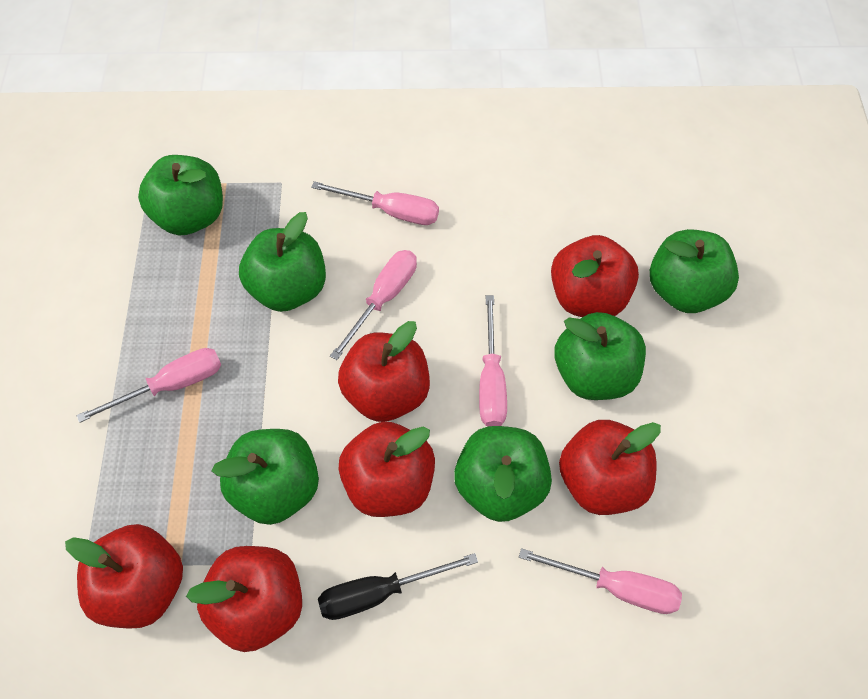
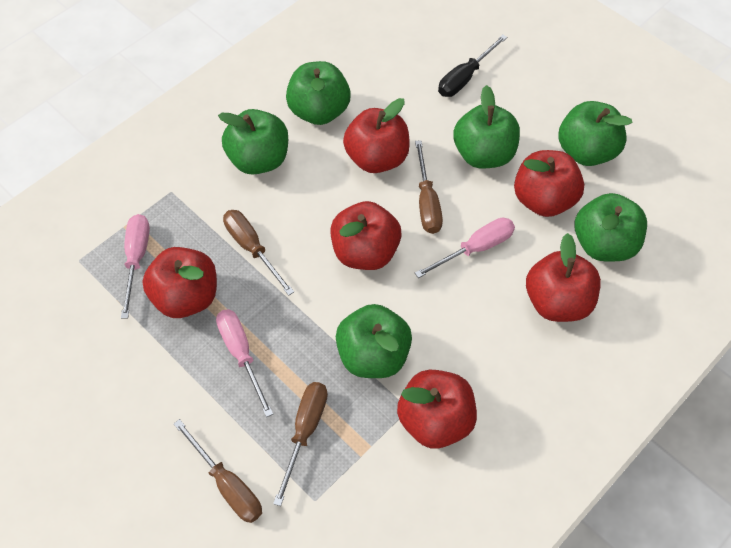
brown screwdriver: 0 -> 4
pink screwdriver: 5 -> 3

